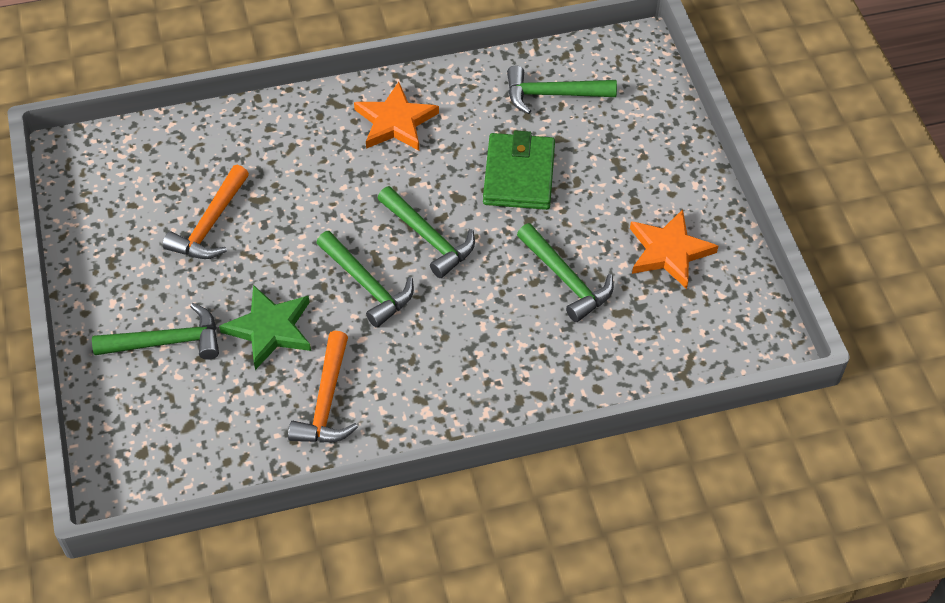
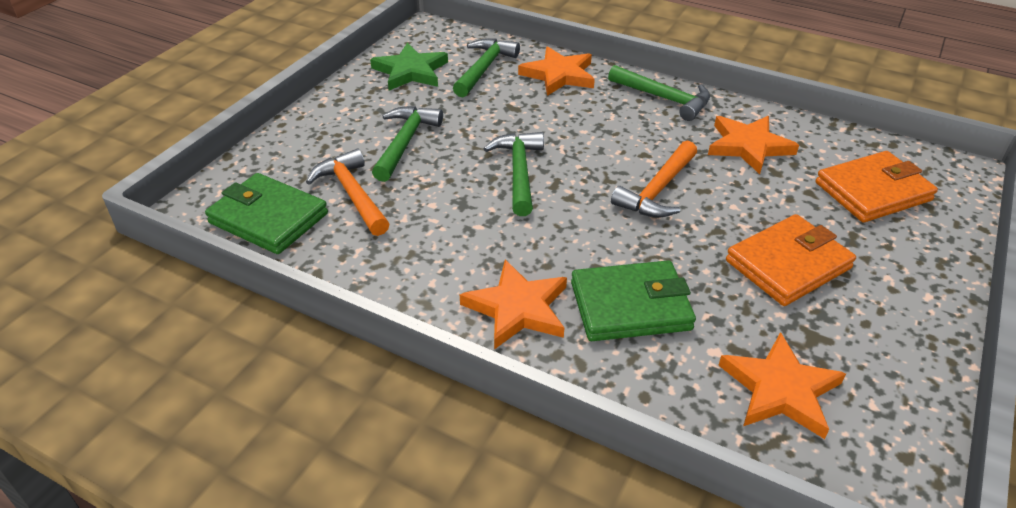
green hammer: 5 -> 4
green wallet: 1 -> 2
orange star: 2 -> 4
orange wallet: 0 -> 2

